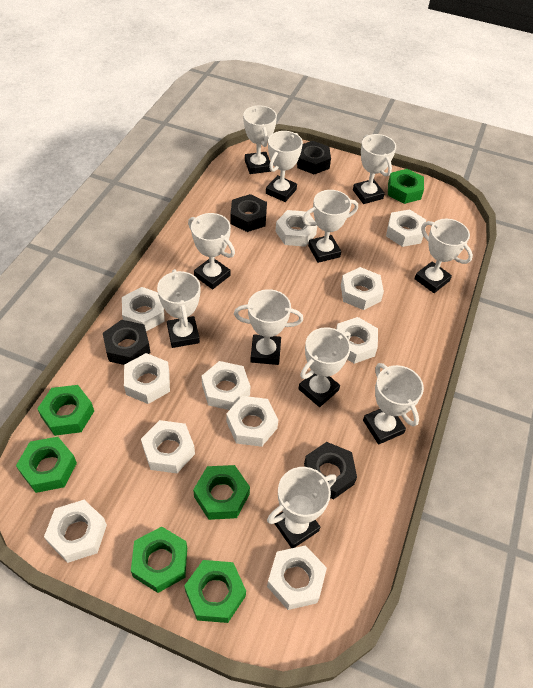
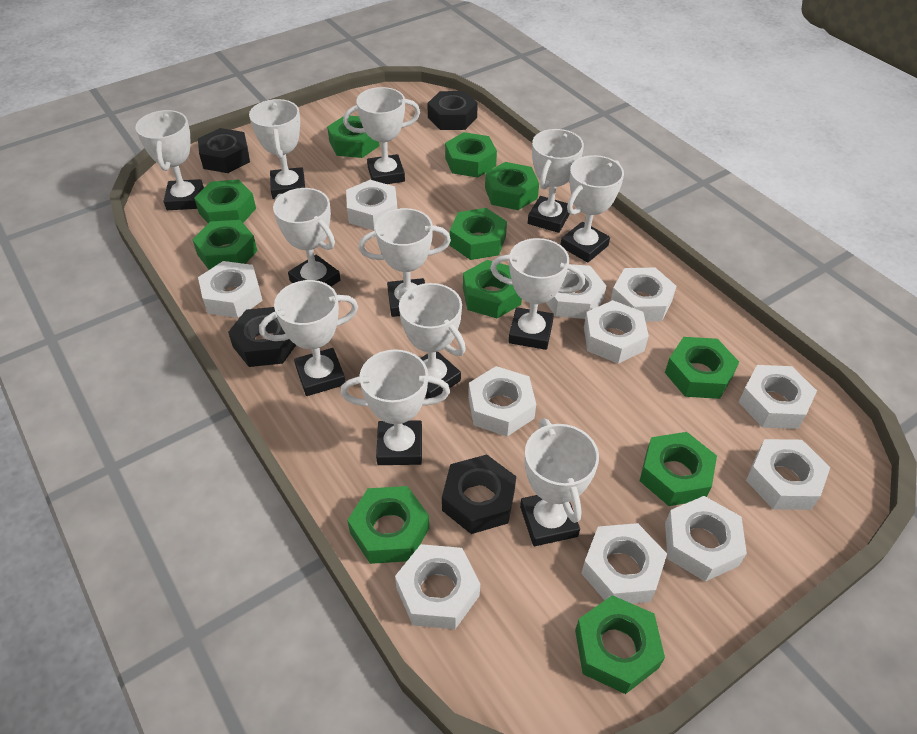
green nut: 6 -> 11
white trophy: 11 -> 12

